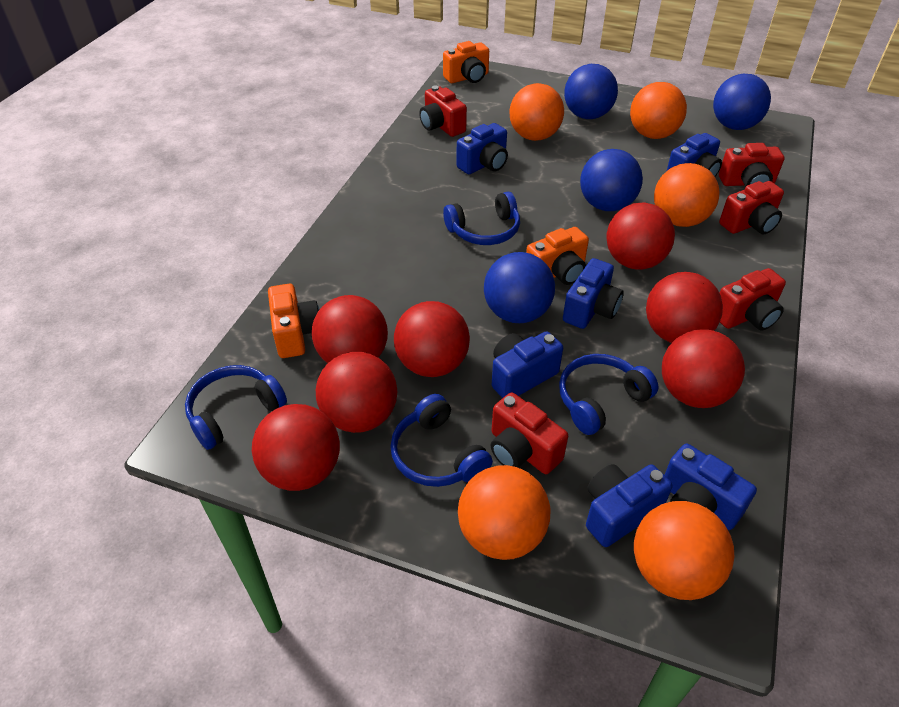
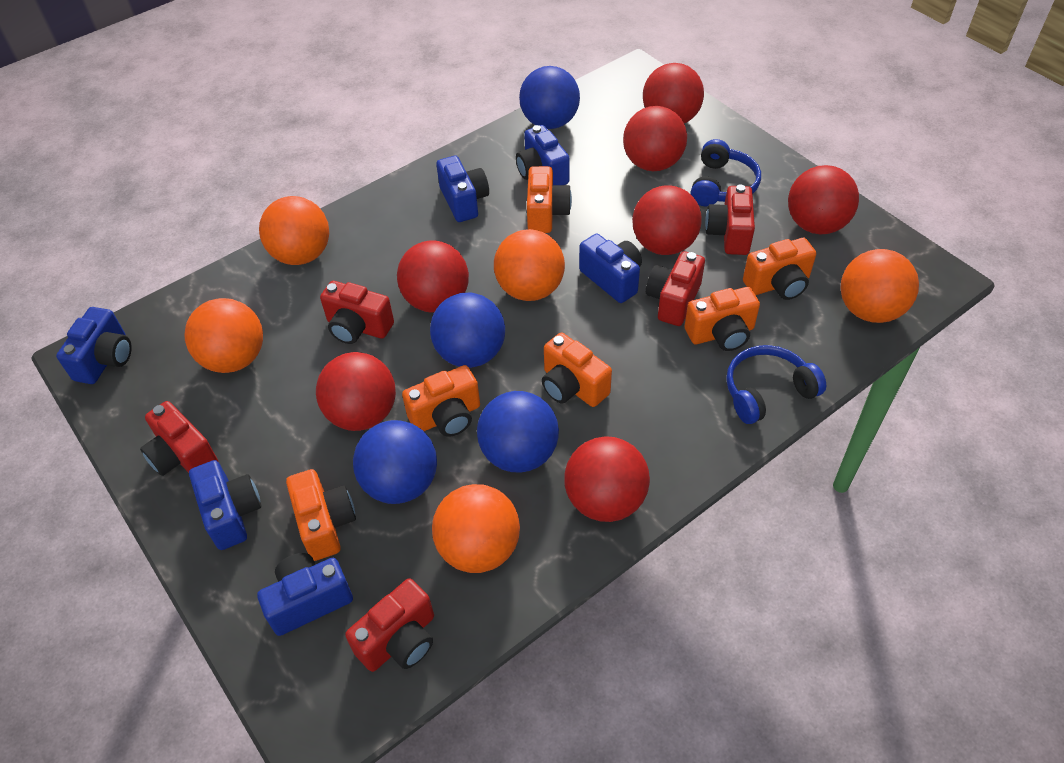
blue headphones: 4 -> 2
orange camera: 3 -> 6

